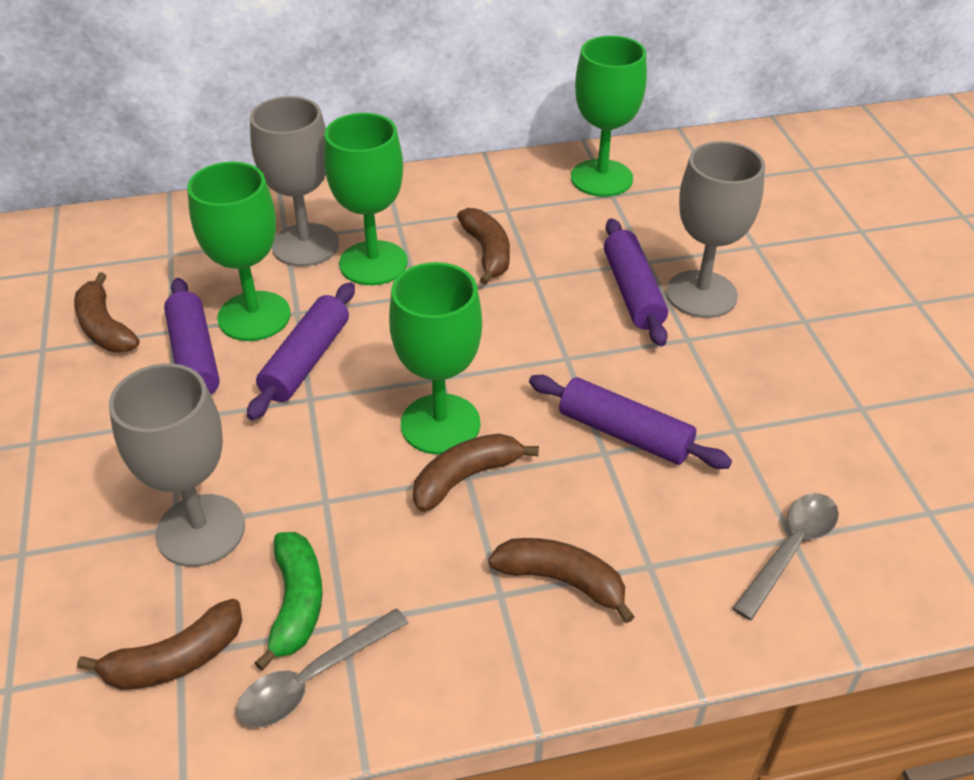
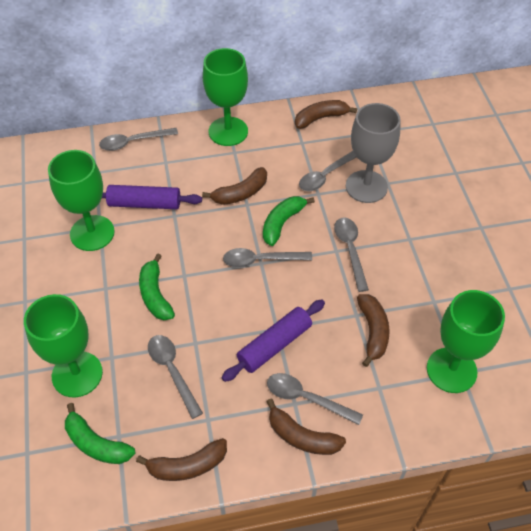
green banana: 1 -> 3
grey goblet: 3 -> 1
grey spoon: 2 -> 6
purple rolling pin: 4 -> 2

